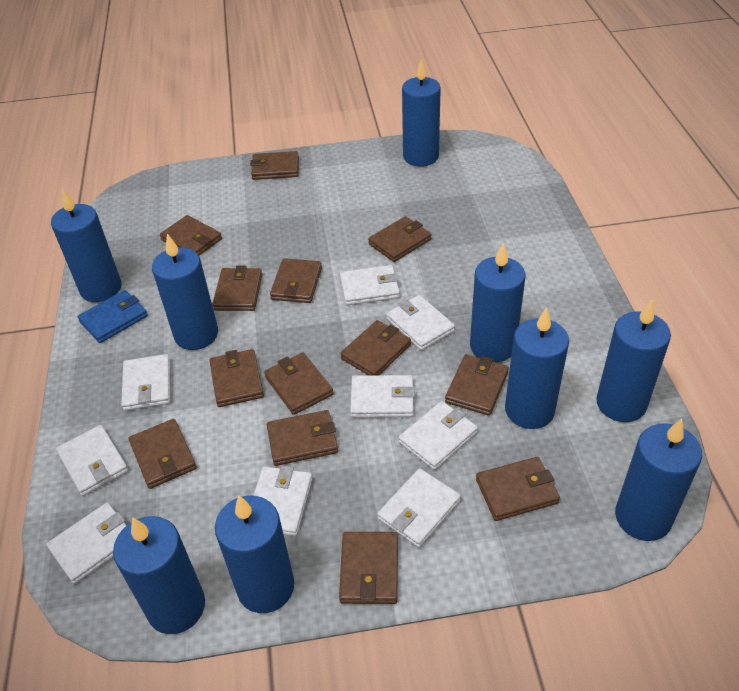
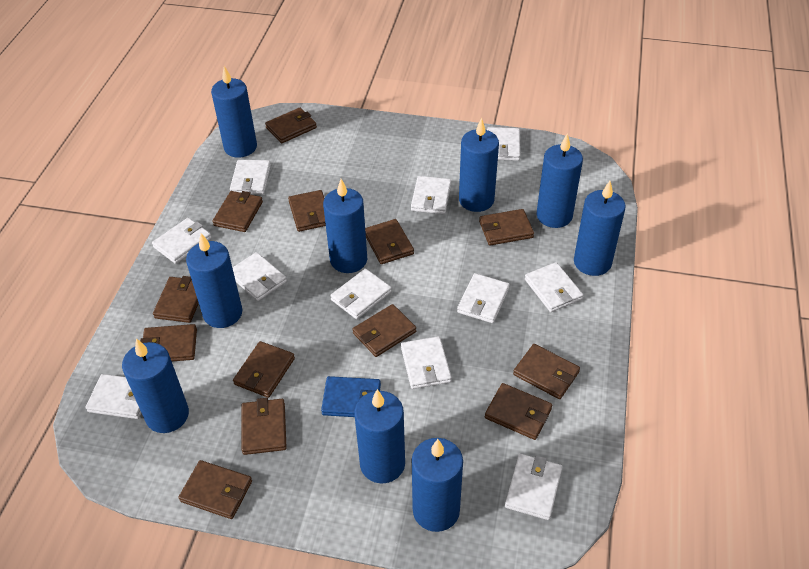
white wallet: 9 -> 11

